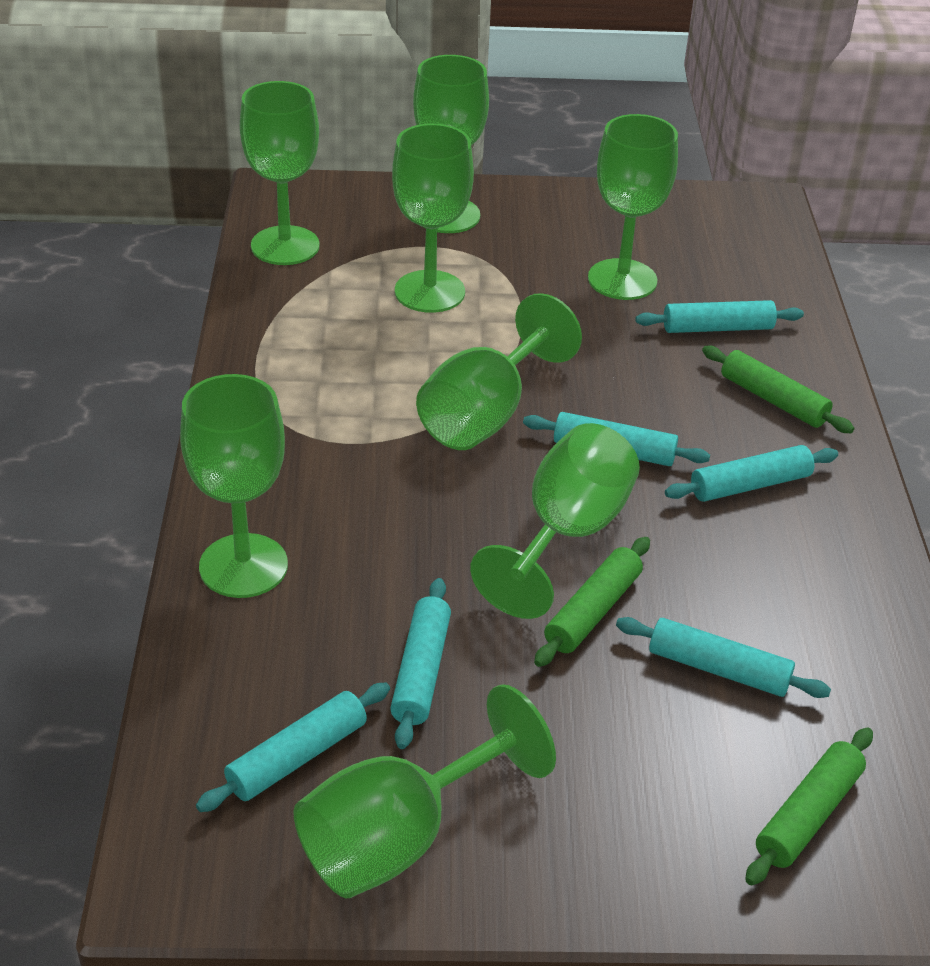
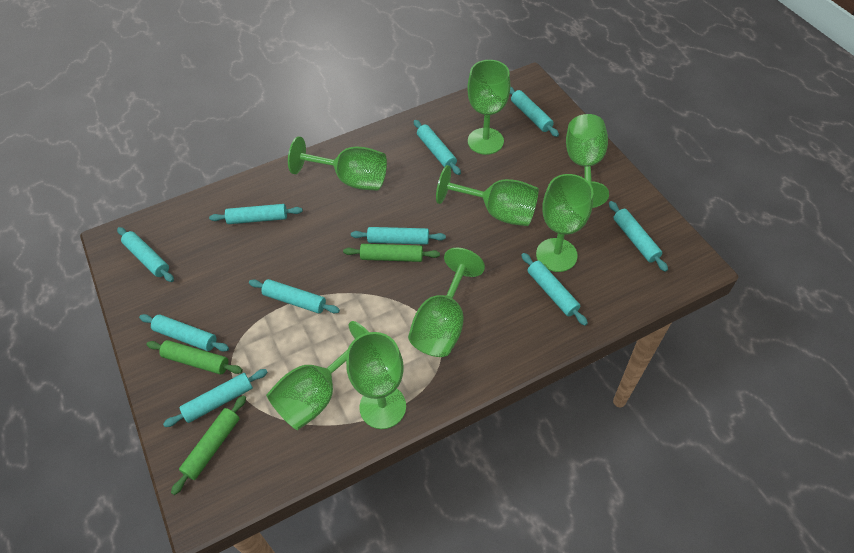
turquoise rolling pin: 6 -> 10

